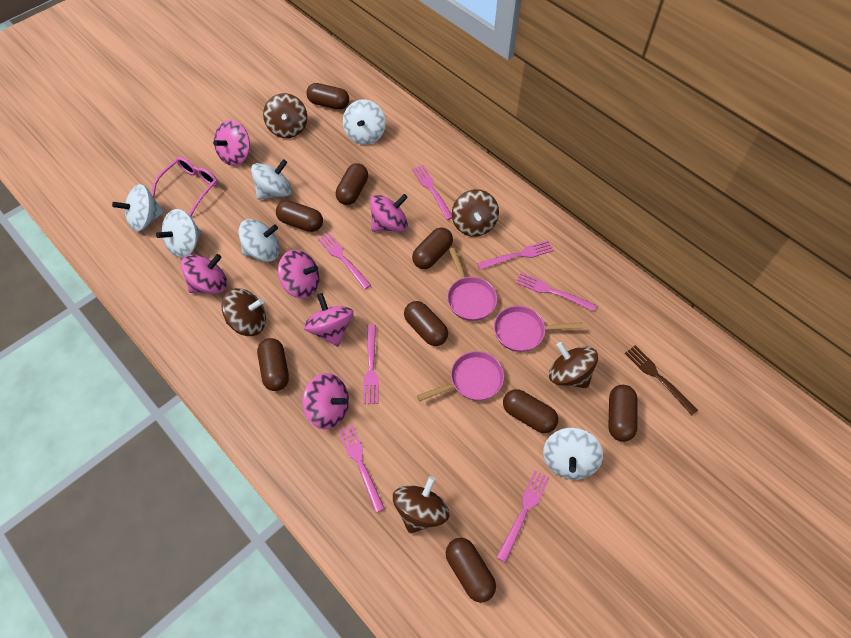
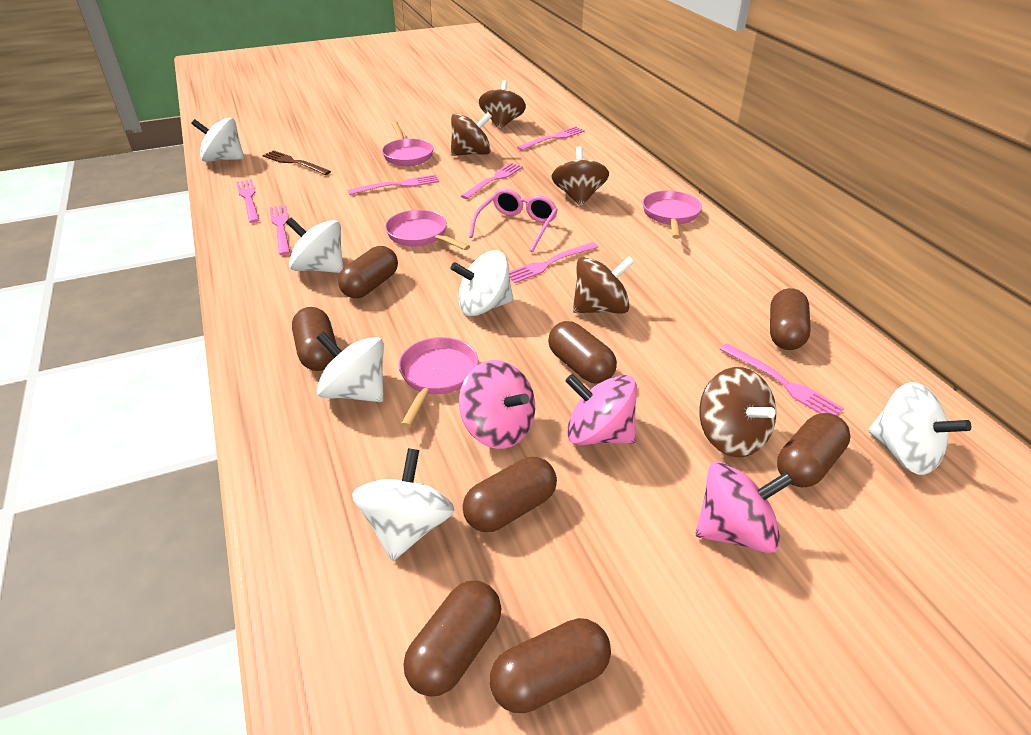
brown capsule: 9 -> 8
pink pan: 3 -> 4
pink spinning top: 6 -> 3

